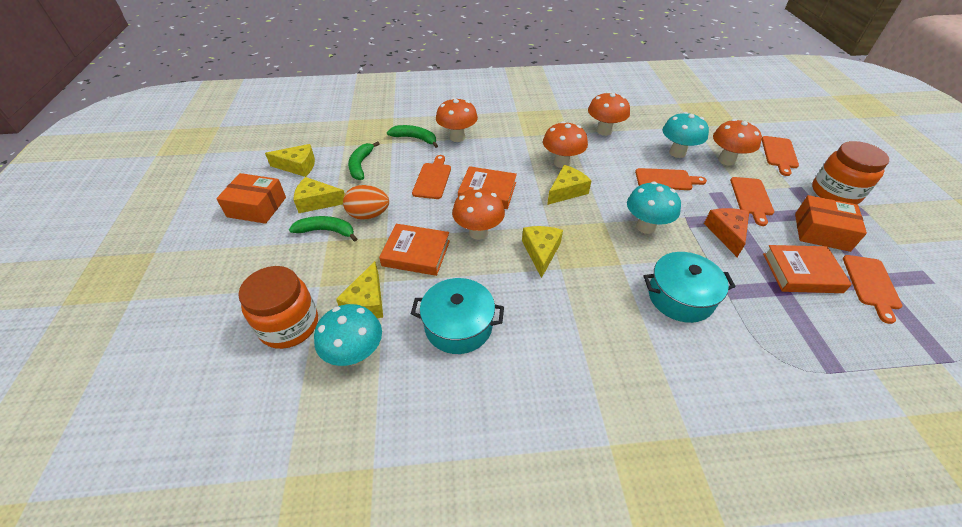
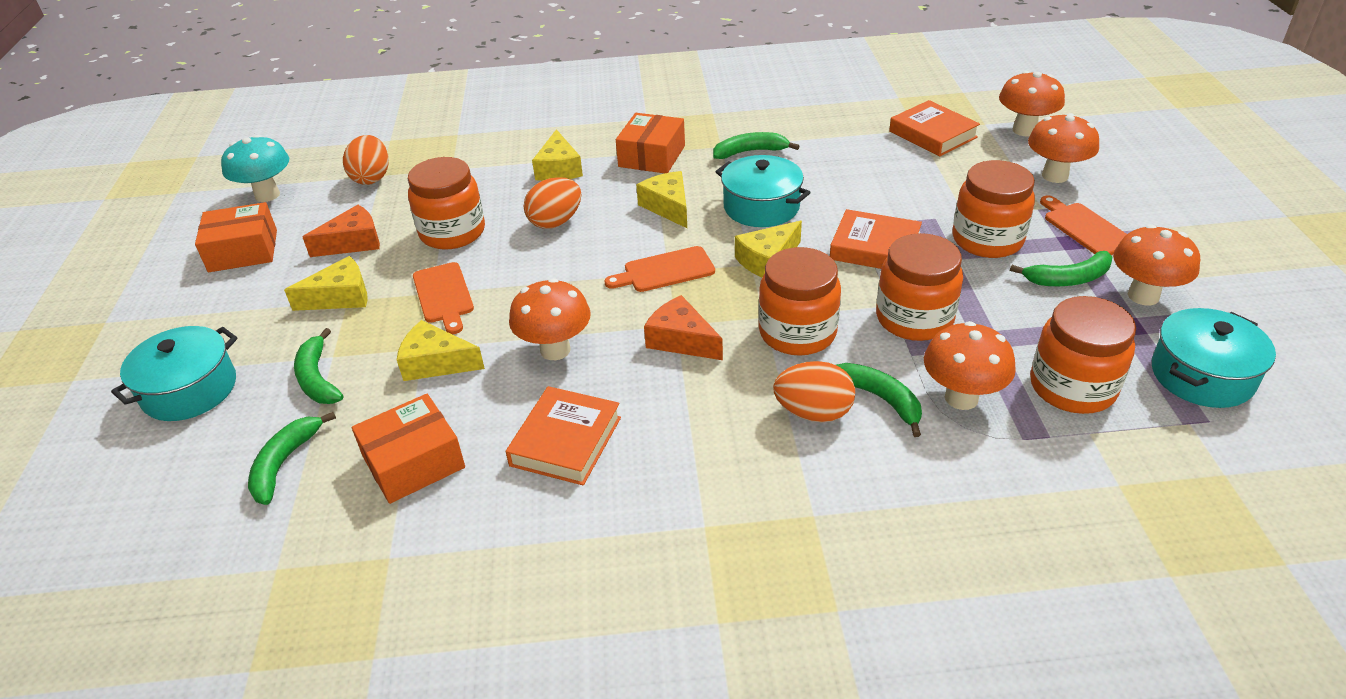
green banana: 3 -> 5
orange box: 2 -> 3
orange cheese: 1 -> 2
orange cutting board: 5 -> 3
orange egg: 1 -> 3
orange jar: 2 -> 5
turquoise mushroom: 3 -> 1
turquoise pot: 2 -> 3

